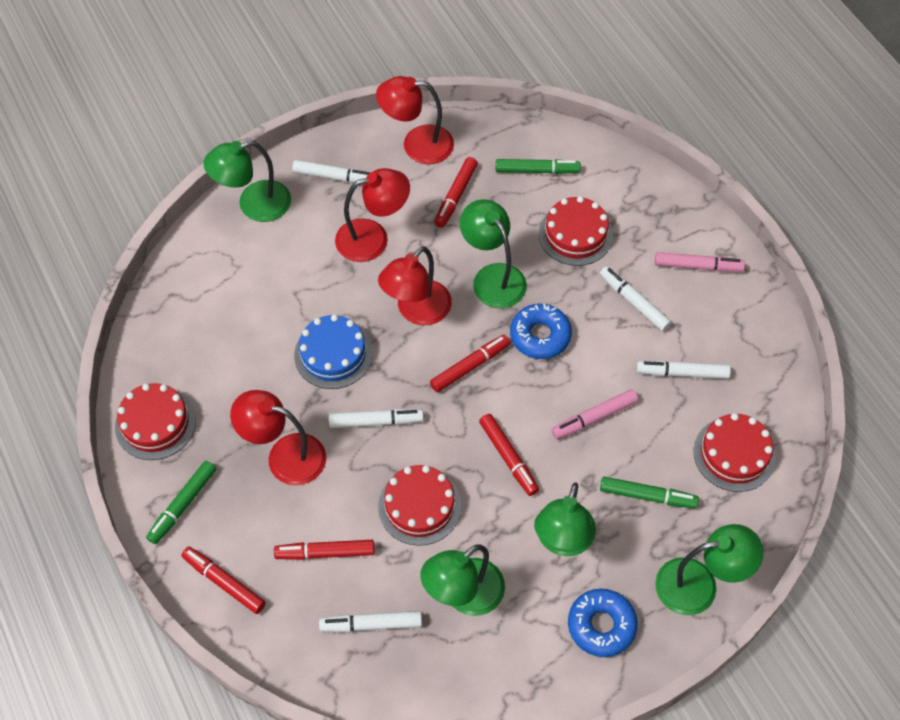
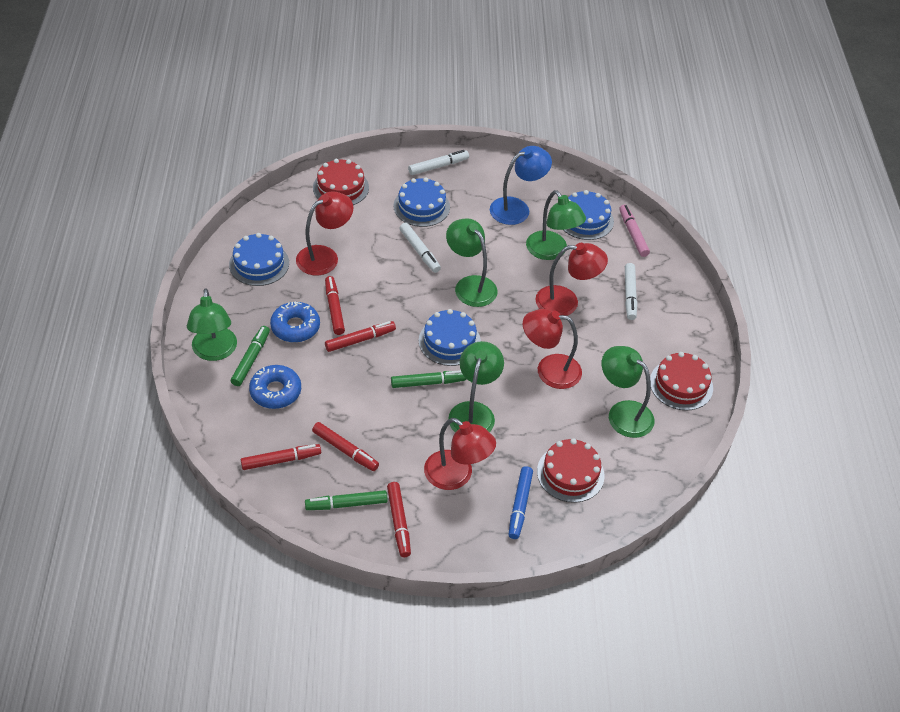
blue cake: 1 -> 4
blue lamp: 0 -> 1
blue marker: 0 -> 1
pink marker: 2 -> 1
red cake: 4 -> 3
white marker: 5 -> 3

